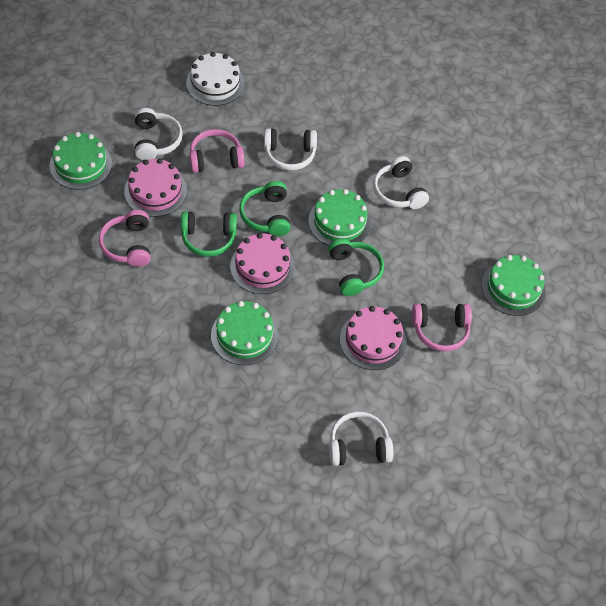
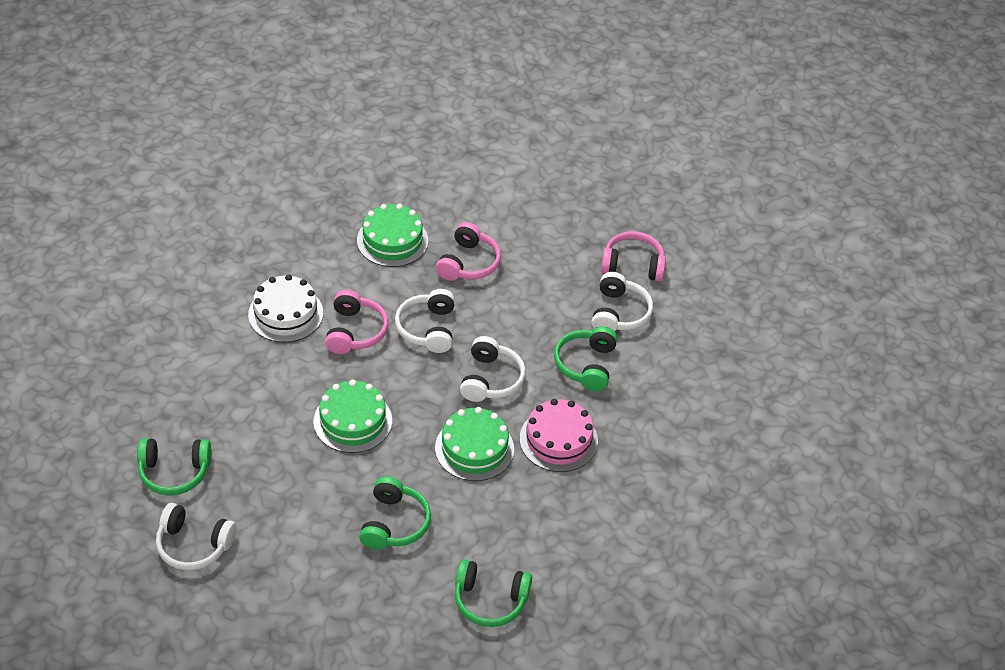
green cake: 4 -> 3
green headphones: 3 -> 4
pink cake: 3 -> 1

